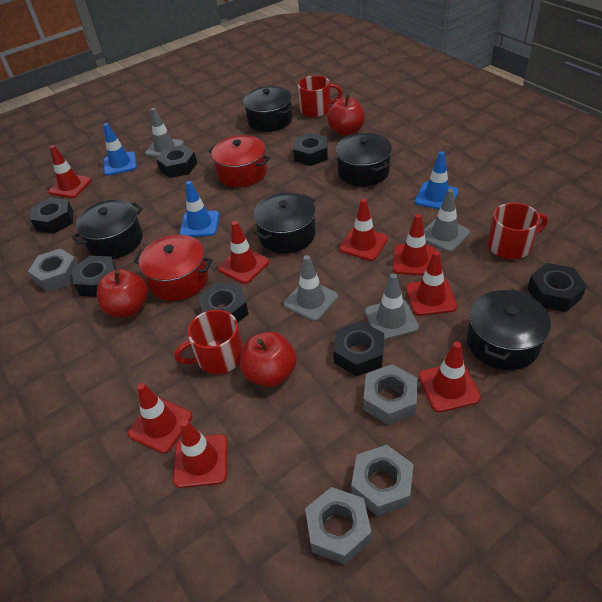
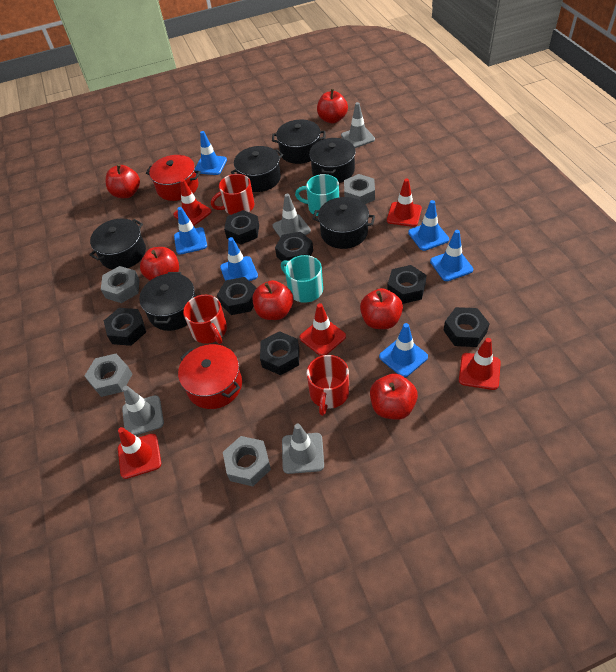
black pot: 5 -> 6
blue traffic cone: 3 -> 6
red apple: 3 -> 6
red traffic cone: 8 -> 5
turquoise mug: 0 -> 2

